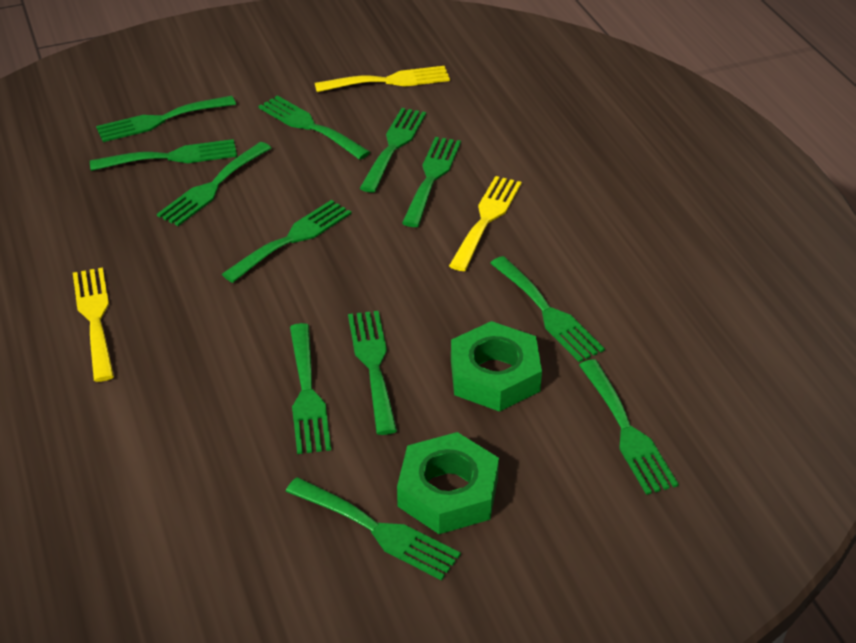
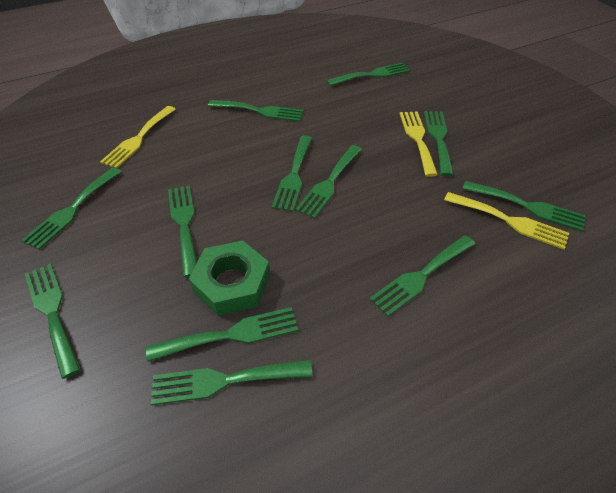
green nut: 2 -> 1

